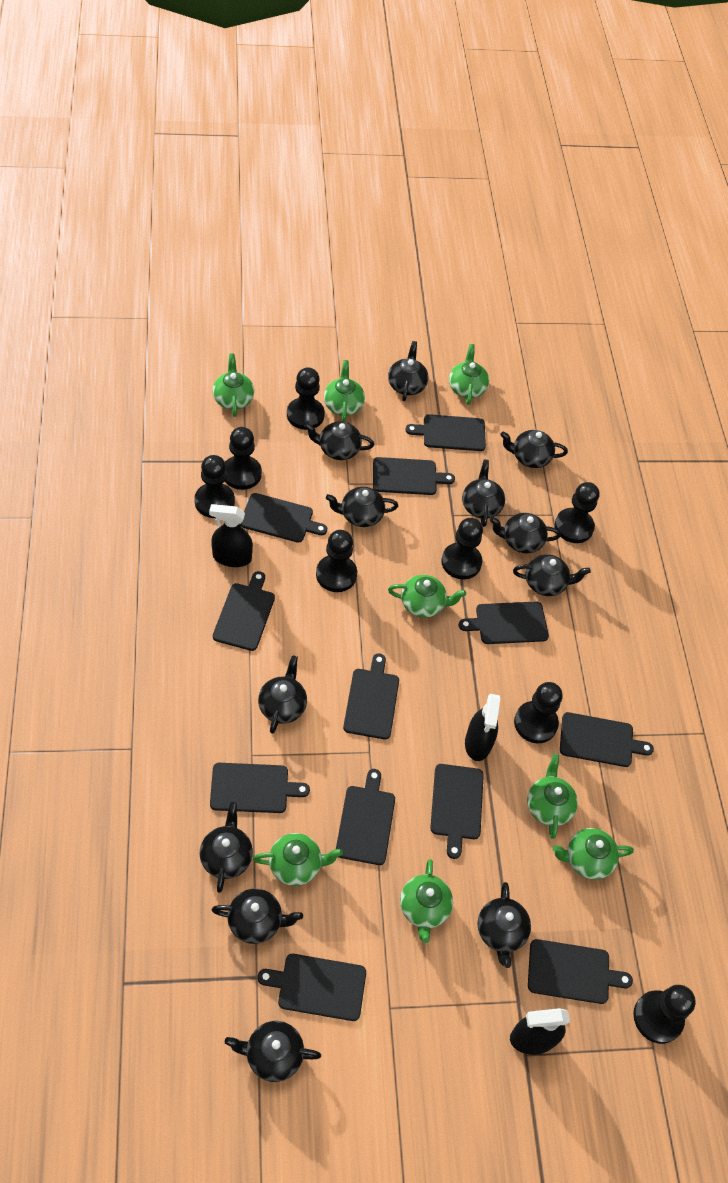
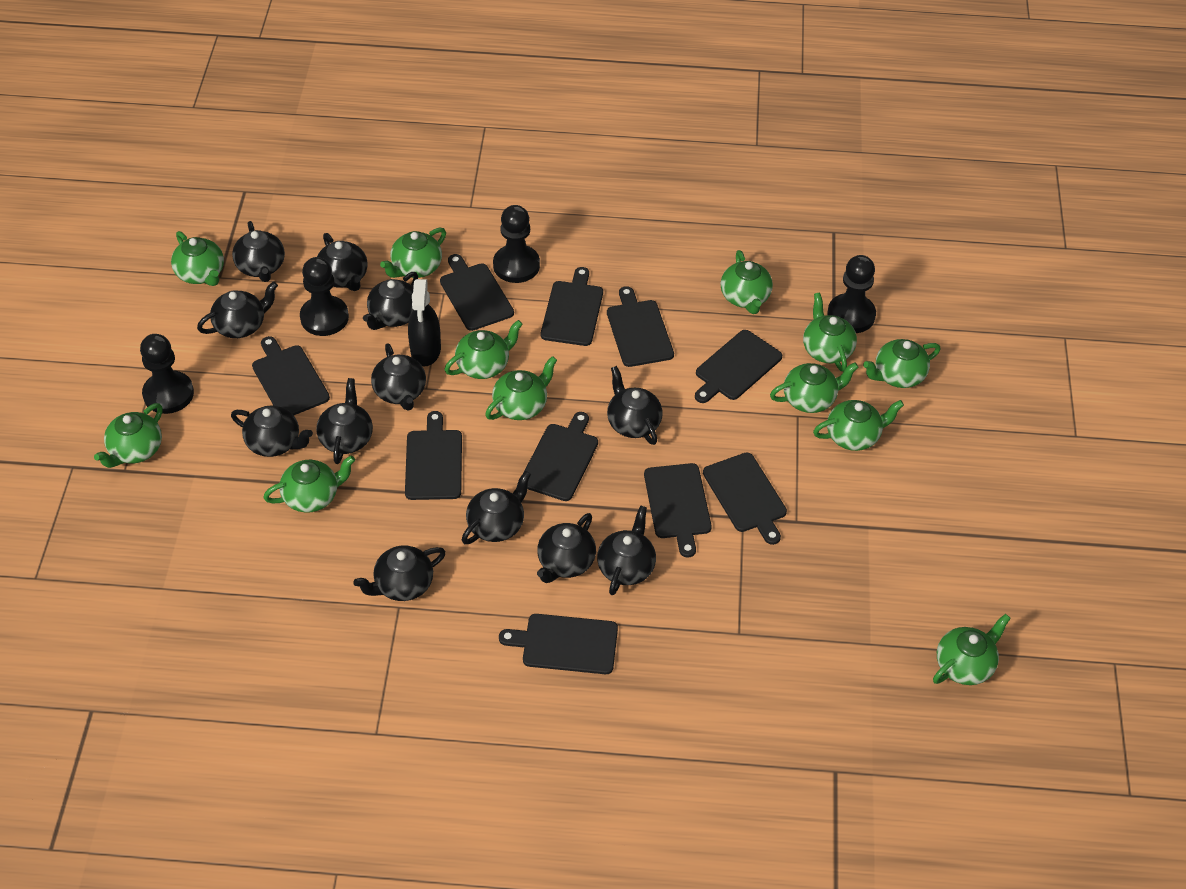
black cutting board: 12 -> 10
black pawn: 8 -> 4
black spray bottle: 3 -> 1
green teapot: 8 -> 12

